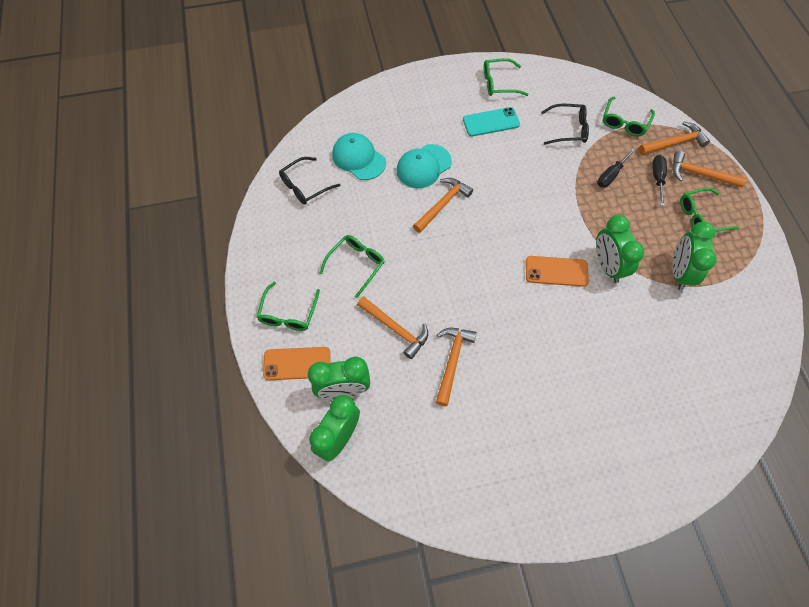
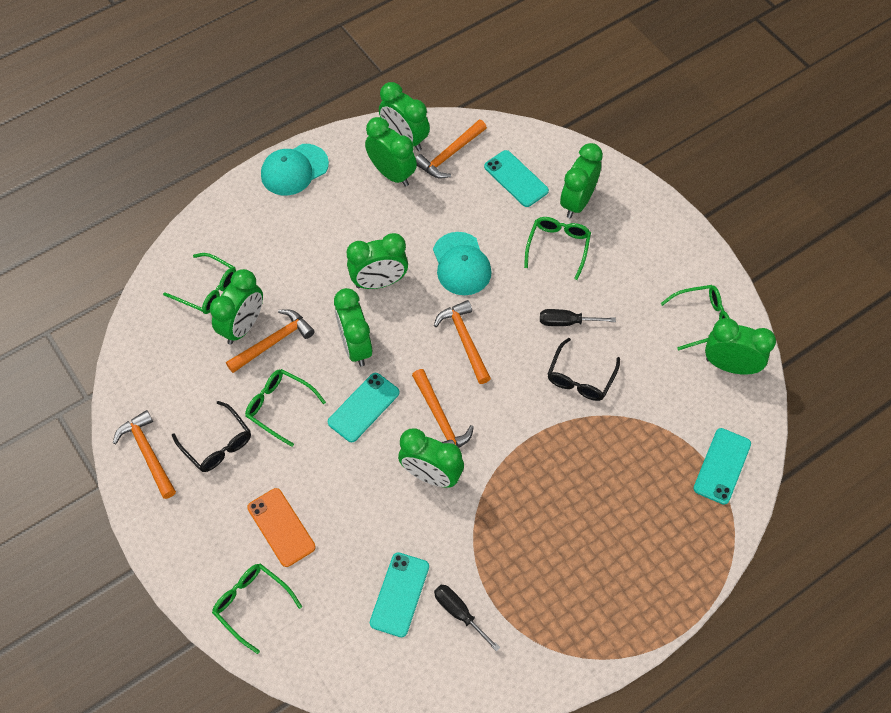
green clock: 4 -> 8
orange phone: 2 -> 1
turquoise phone: 1 -> 4

